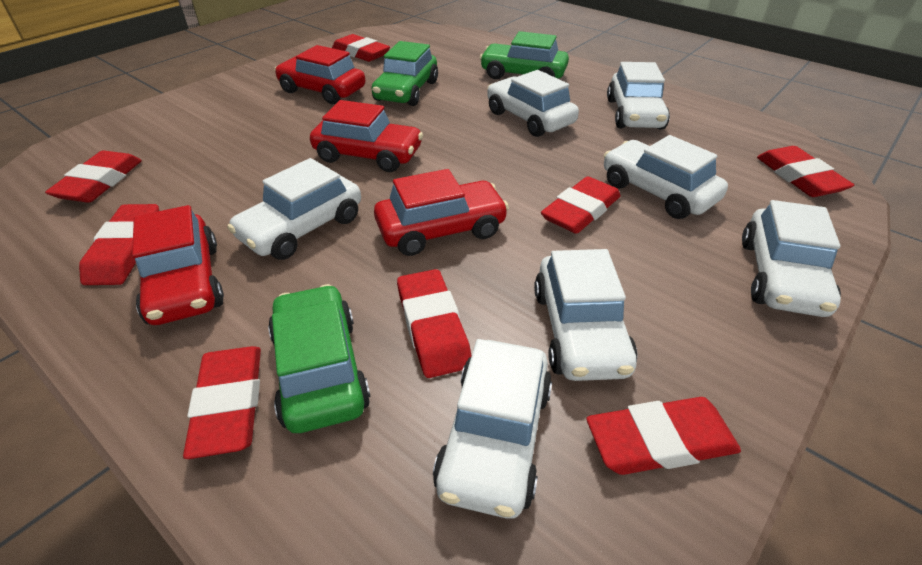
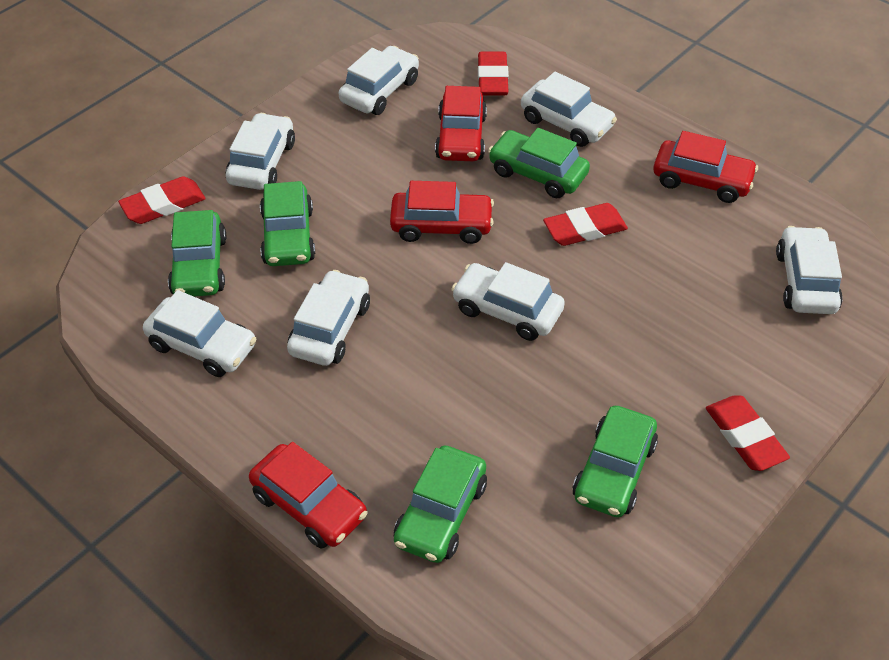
green car: 3 -> 5
red eraser: 8 -> 4

